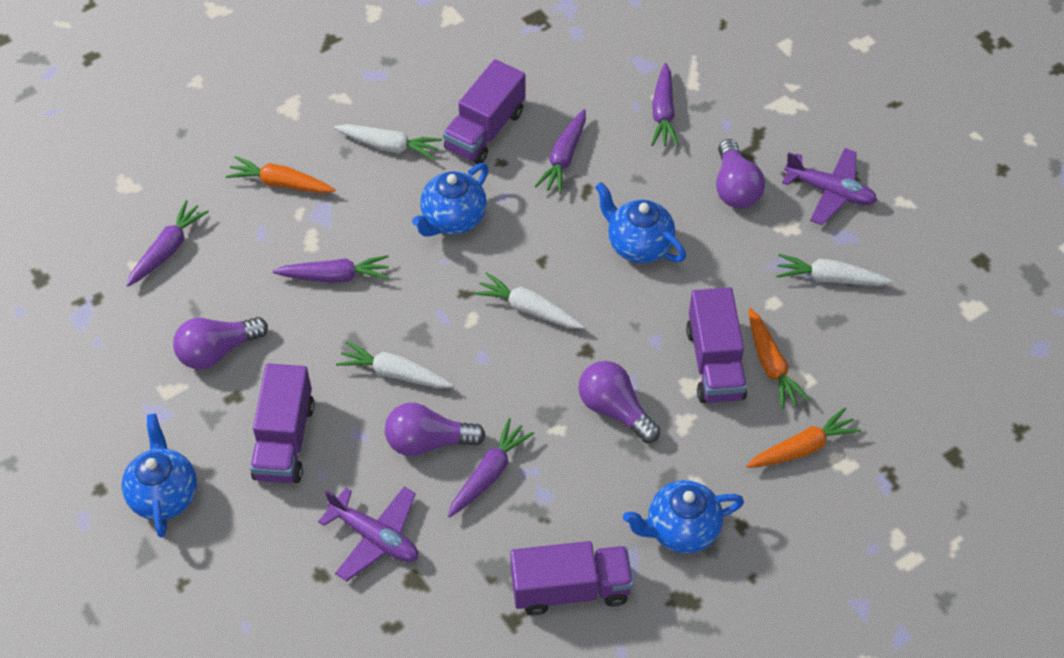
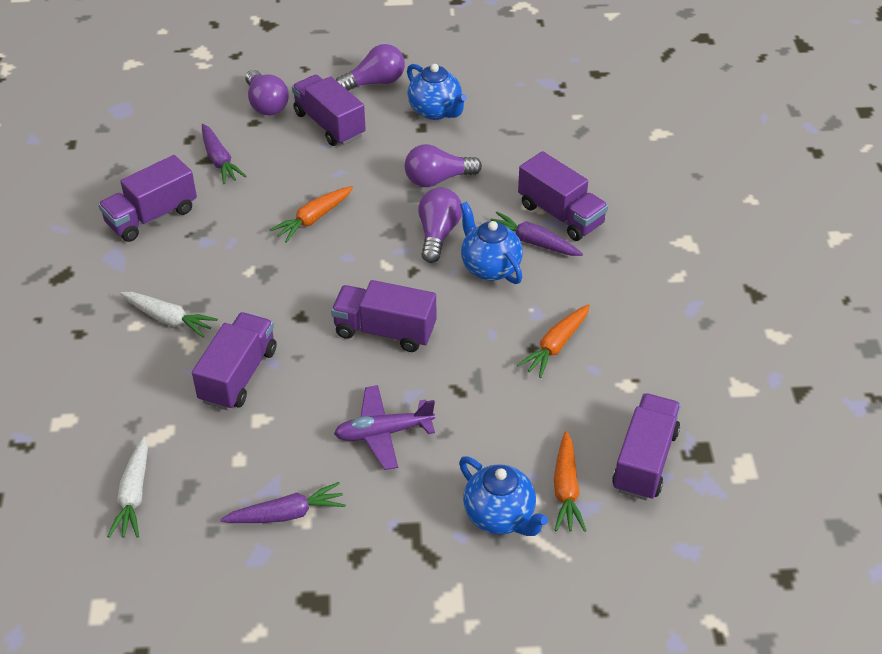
blue teapot: 4 -> 3
purple carrot: 5 -> 3
purple plane: 2 -> 1
purple truck: 4 -> 6
white carrot: 4 -> 2

